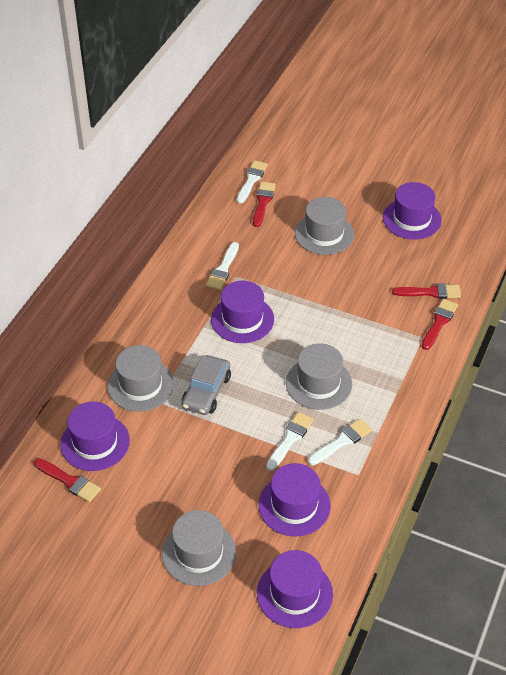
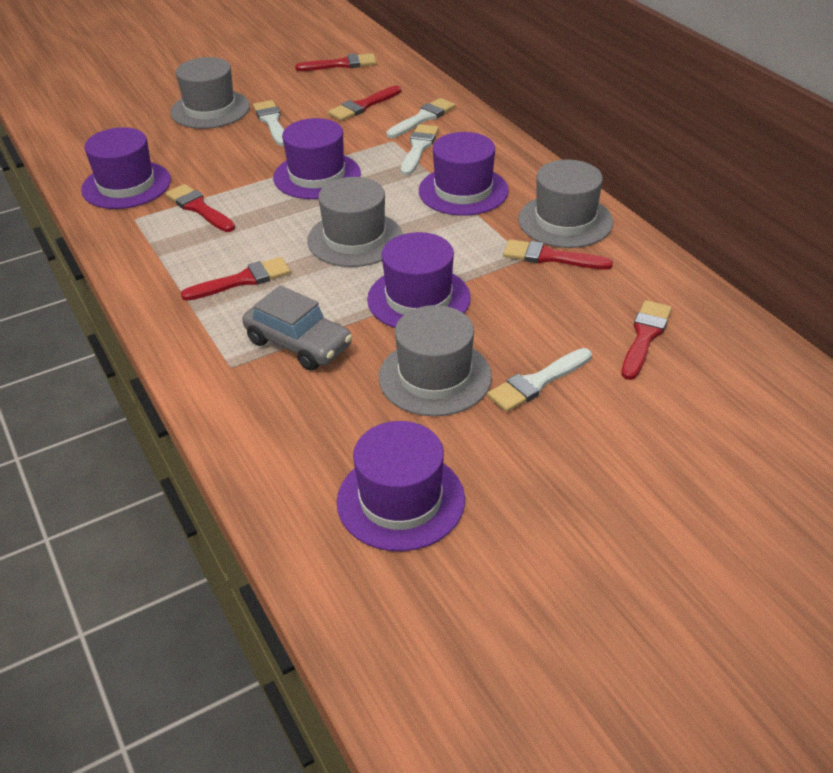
red brush: 4 -> 6

